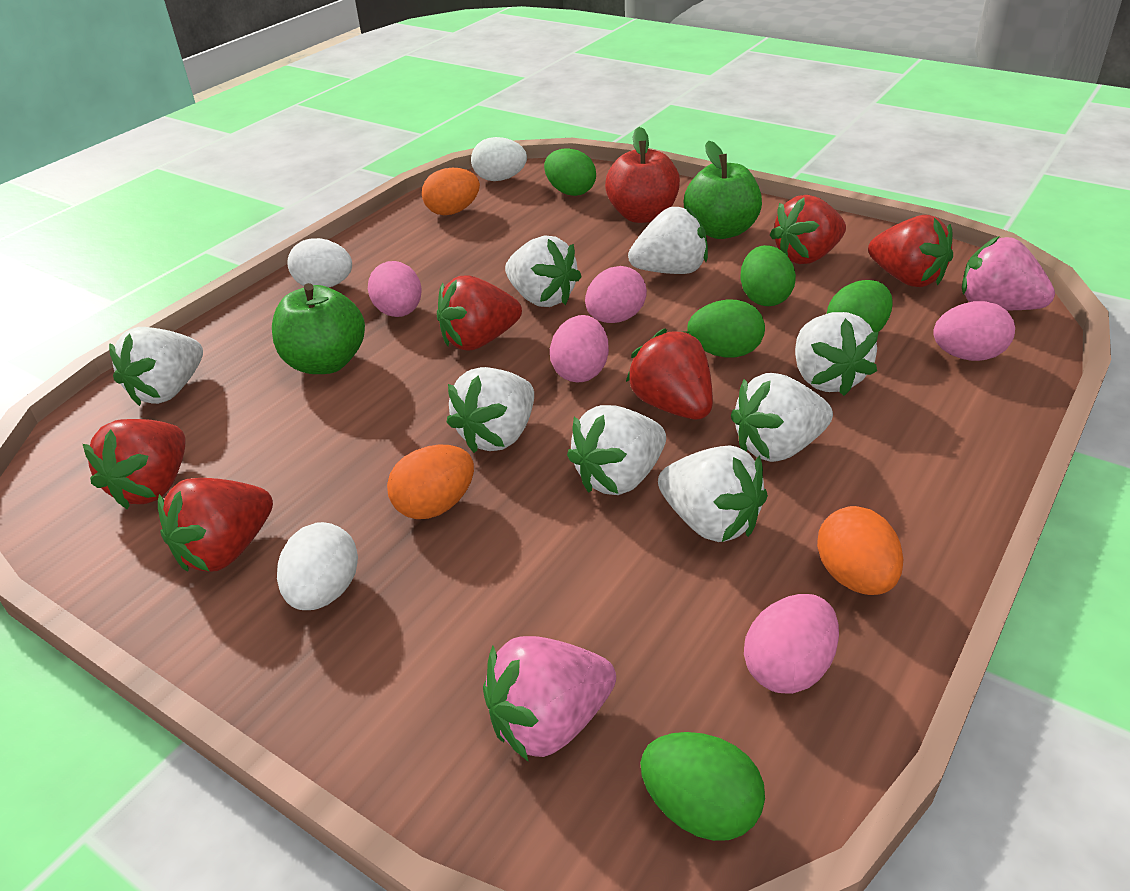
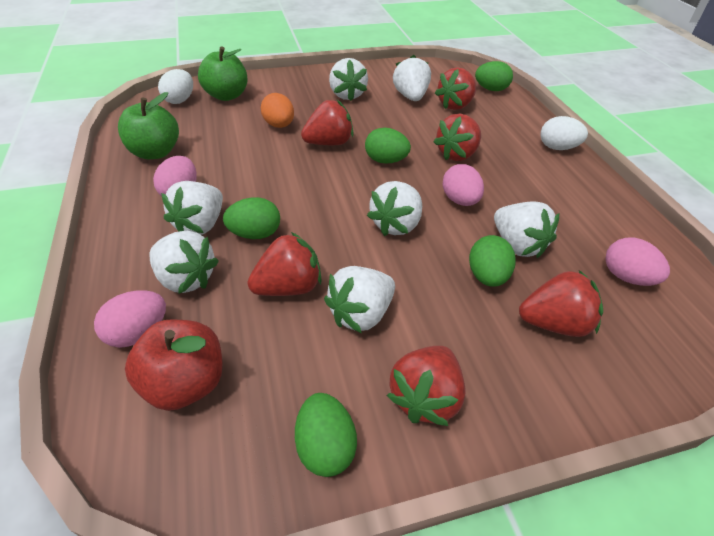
orange egg: 3 -> 1
pink egg: 5 -> 4
pink strawberry: 2 -> 0
white egg: 3 -> 2
white strawberry: 8 -> 7

